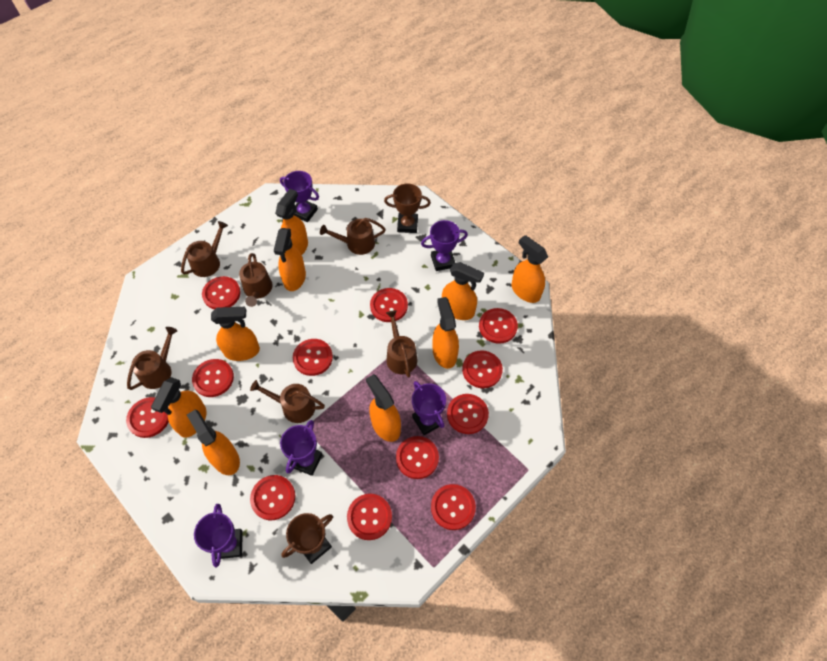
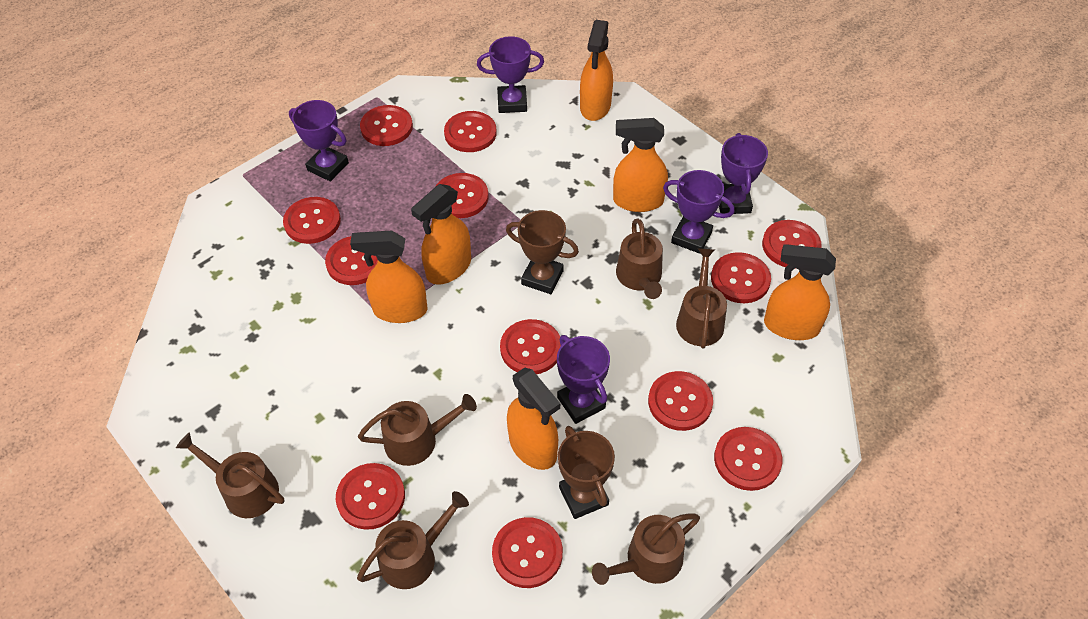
orange spray bottle: 9 -> 6

